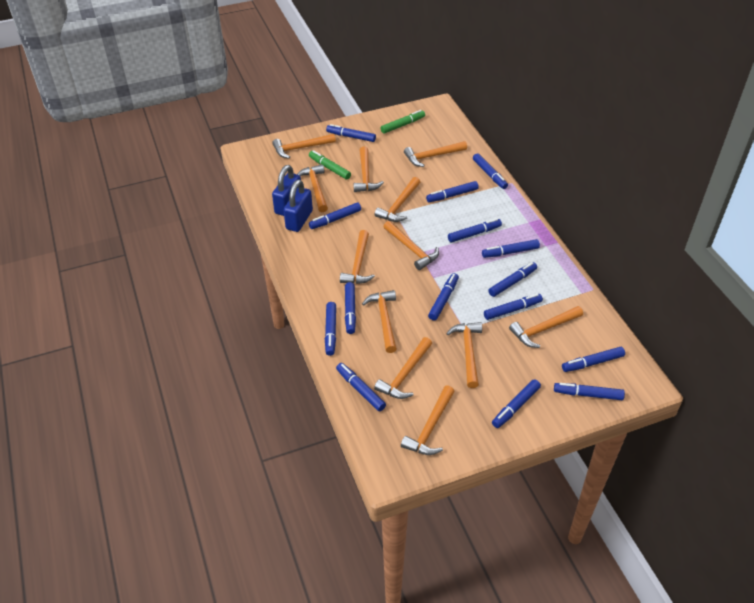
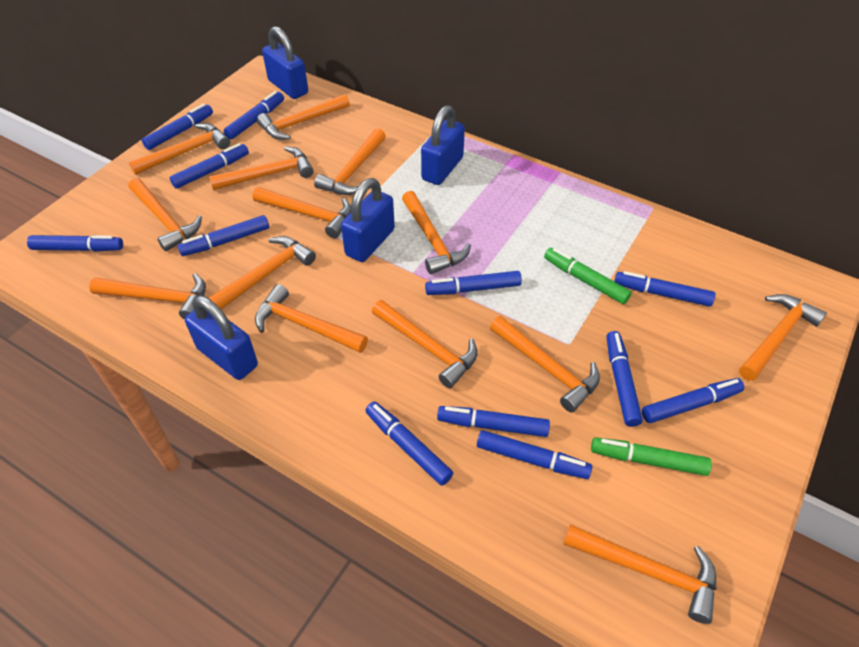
blue marker: 15 -> 12
blue padlock: 2 -> 4
orange hammer: 12 -> 14

